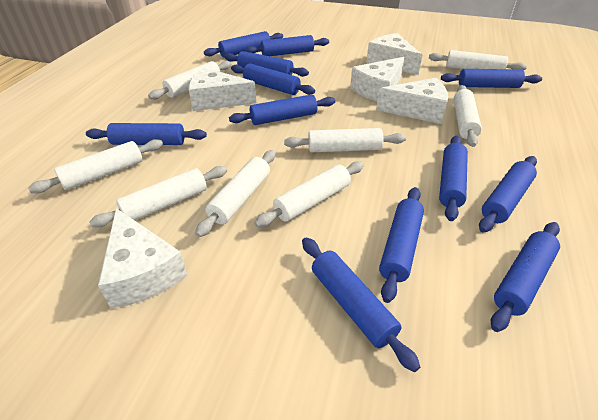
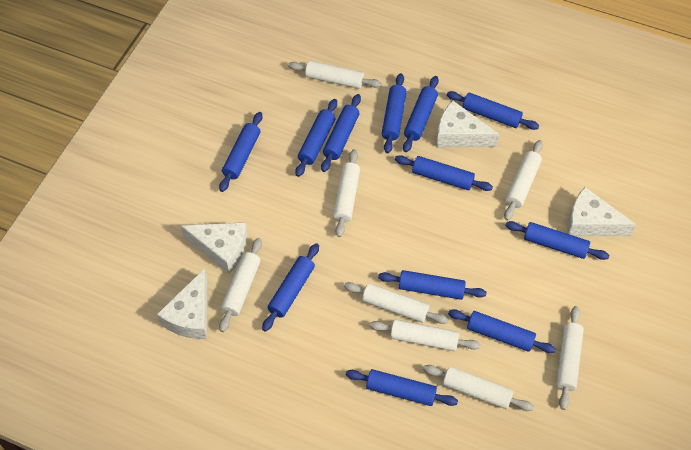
white cheese: 5 -> 4

